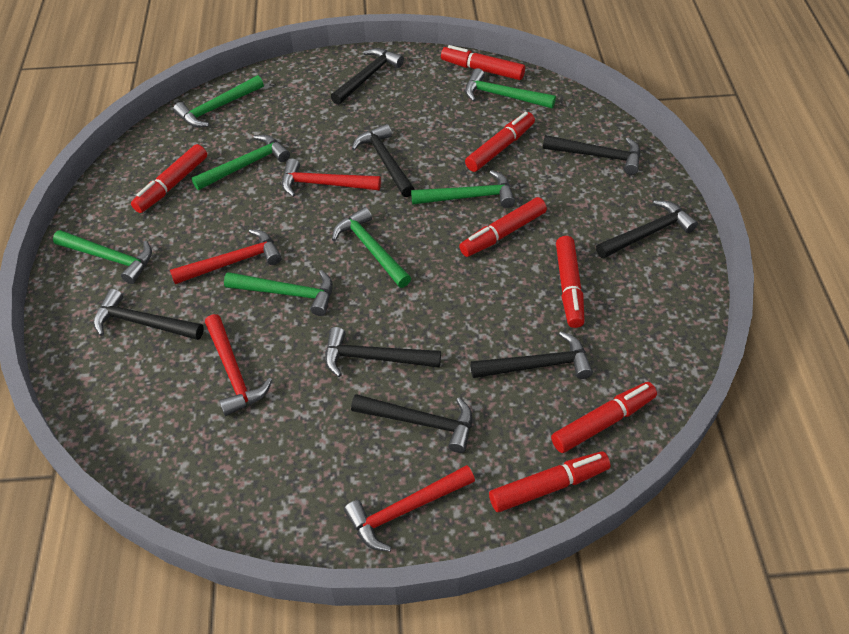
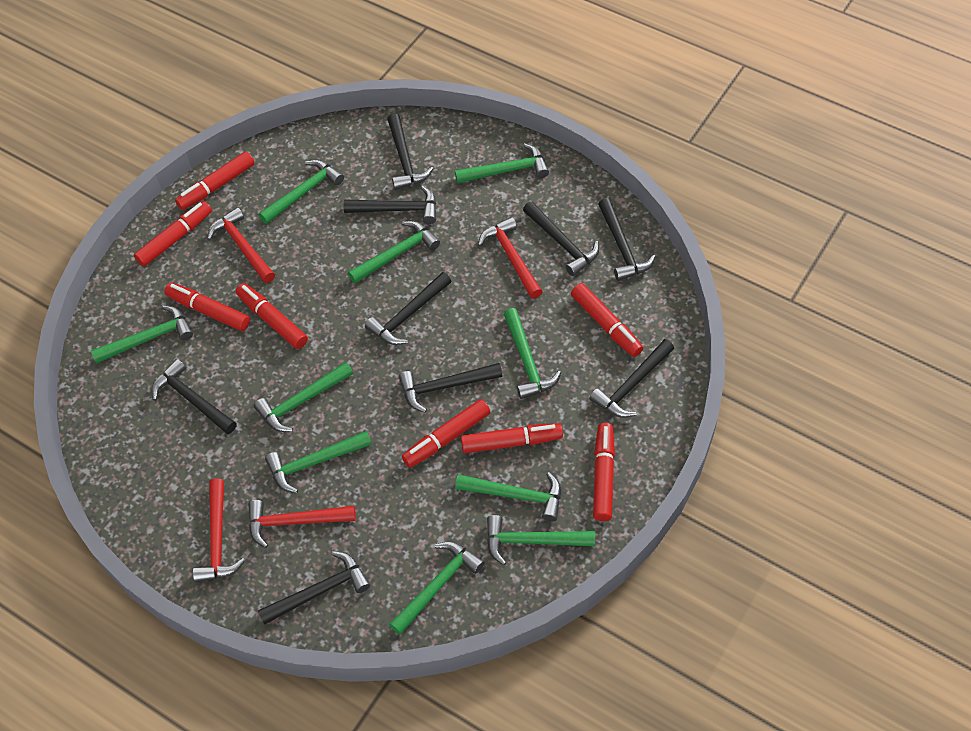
black hammer: 8 -> 9
green hammer: 7 -> 10
red marker: 7 -> 8

